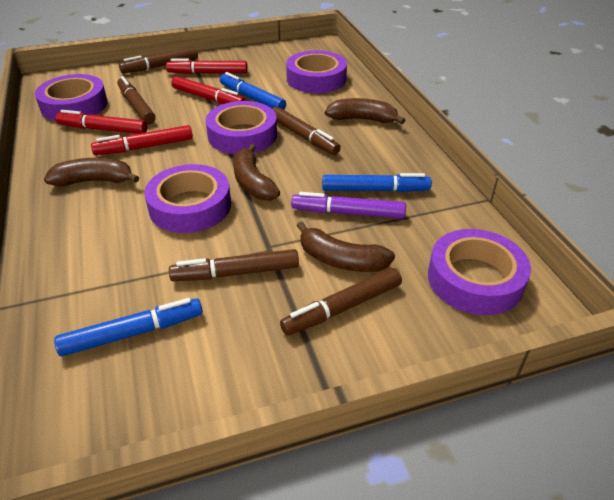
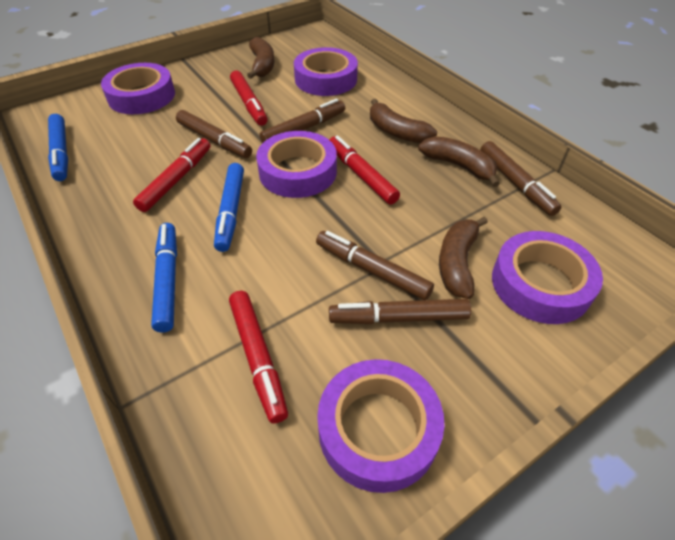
purple marker: 1 -> 0

